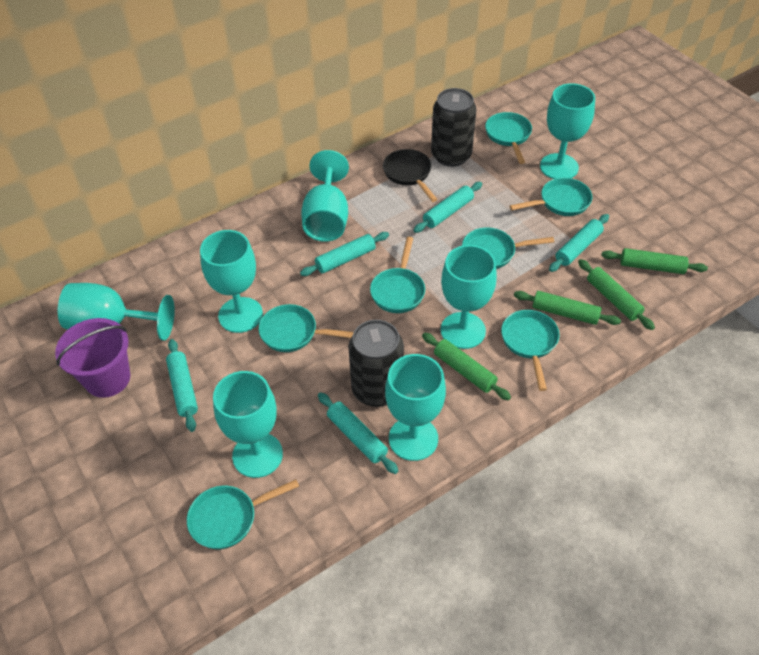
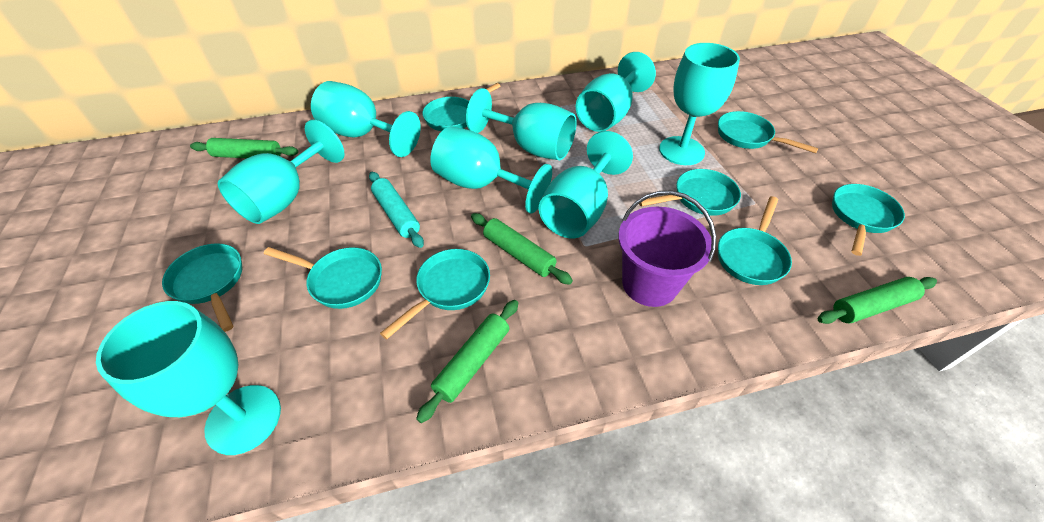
black can: 2 -> 0
black pan: 1 -> 0
turquoise goblet: 7 -> 8
turquoise pan: 7 -> 8
turquoise rolling pin: 5 -> 1

